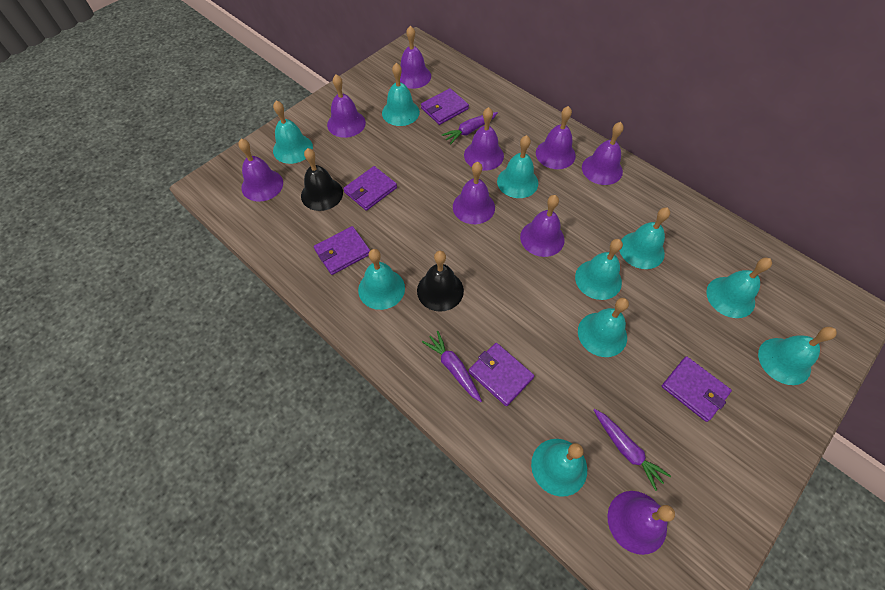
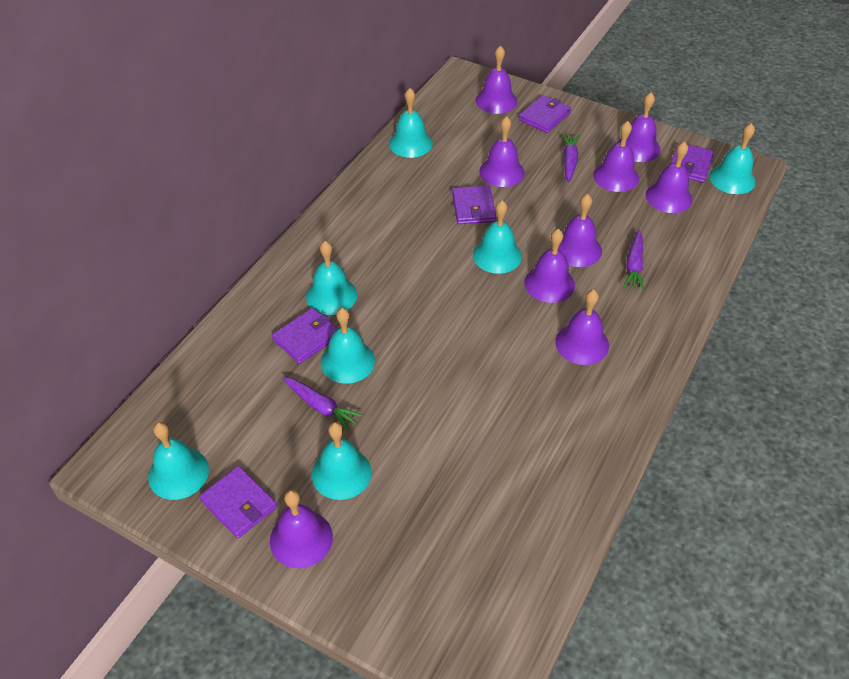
black bell: 2 -> 0
turquoise bell: 10 -> 7

